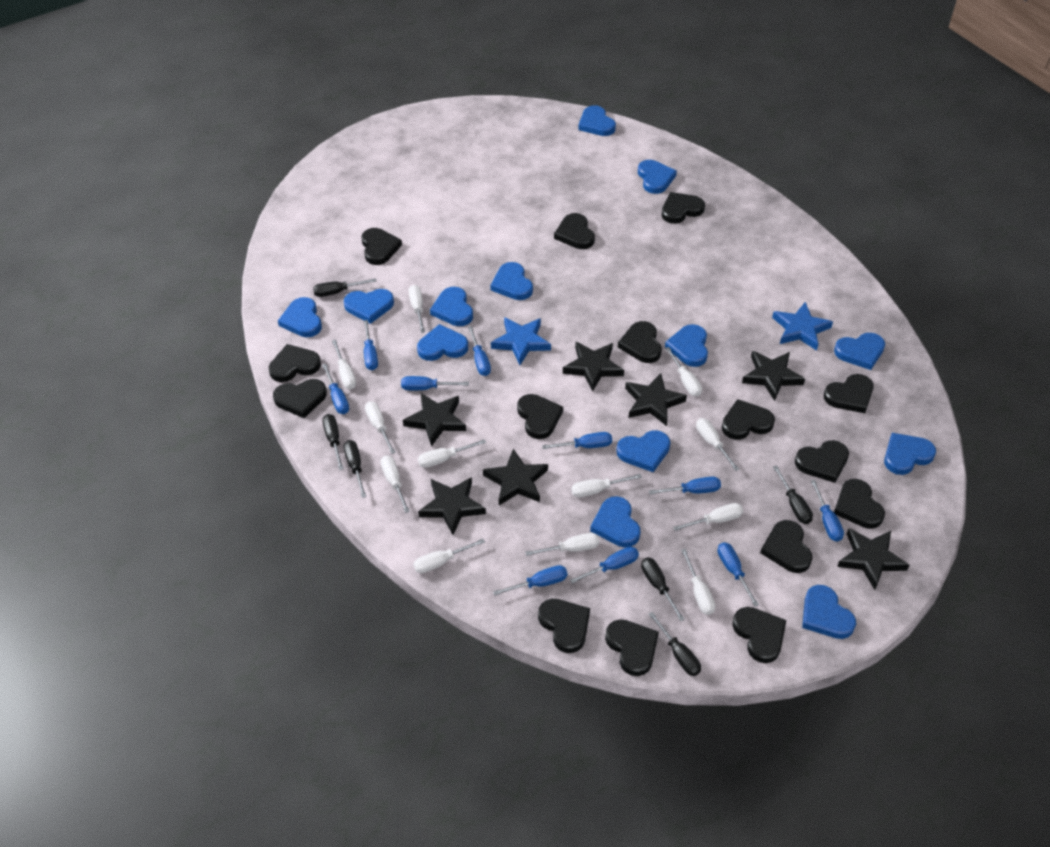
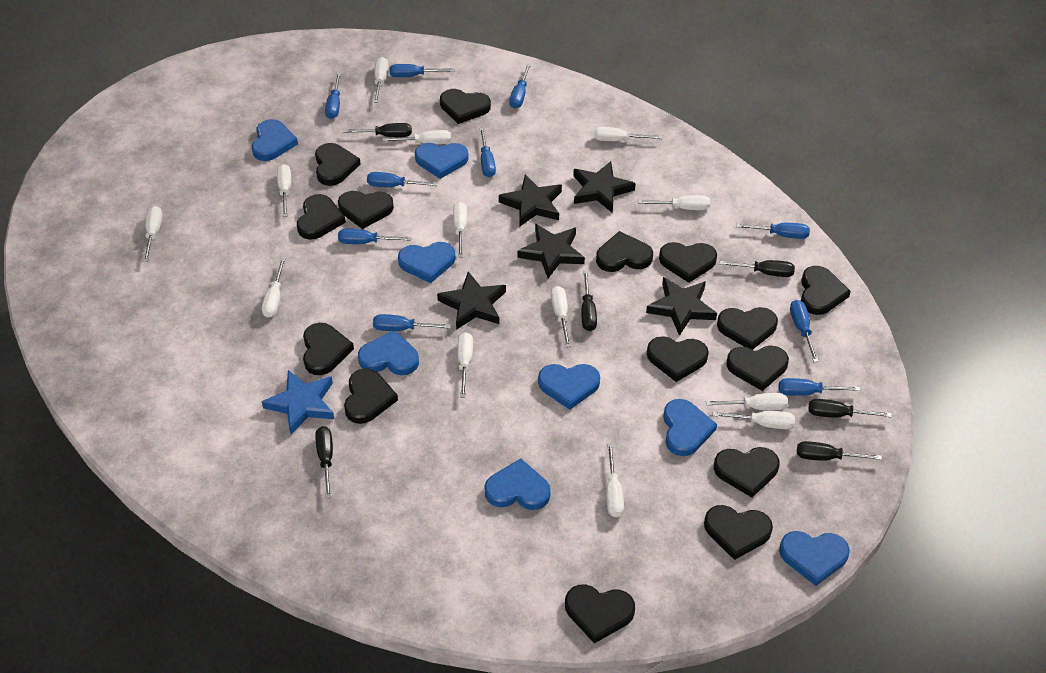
black star: 7 -> 5
blue heart: 13 -> 8
blue star: 2 -> 1
white screwdriver: 12 -> 13

